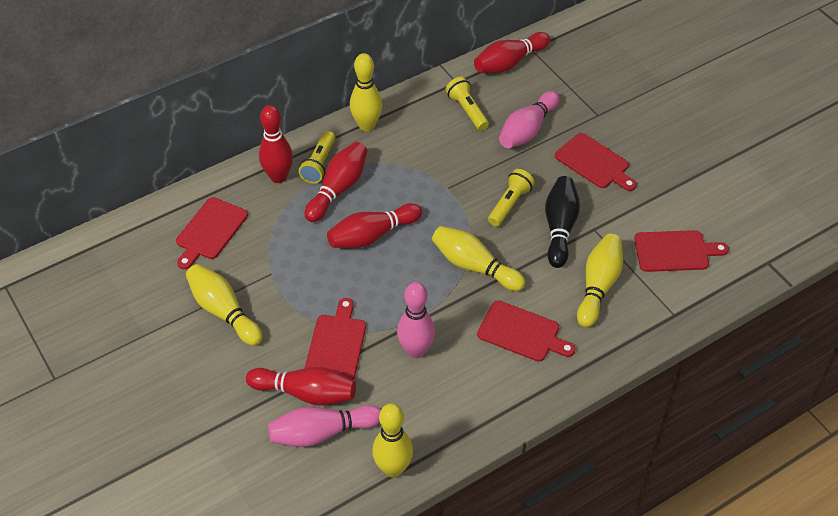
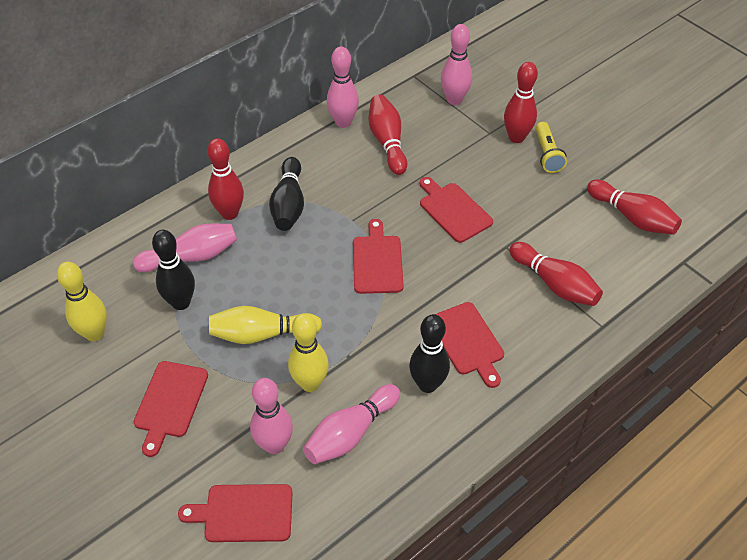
black bowling pin: 1 -> 3
pink bowling pin: 3 -> 5
yellow bowling pin: 5 -> 3
yellow flashlight: 3 -> 1

